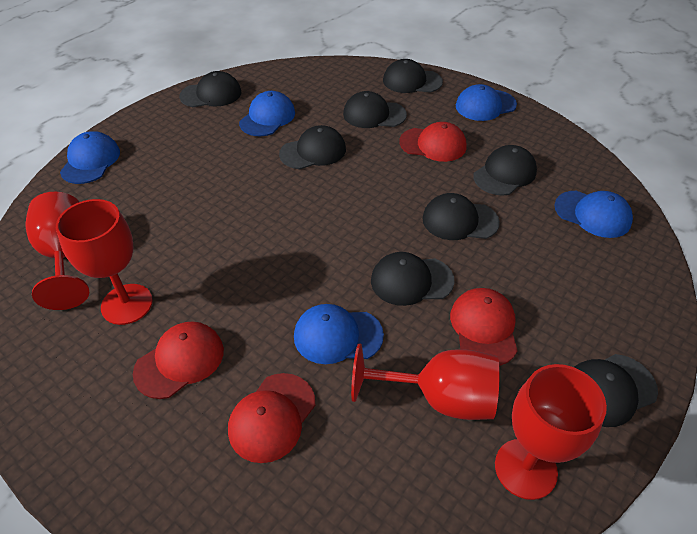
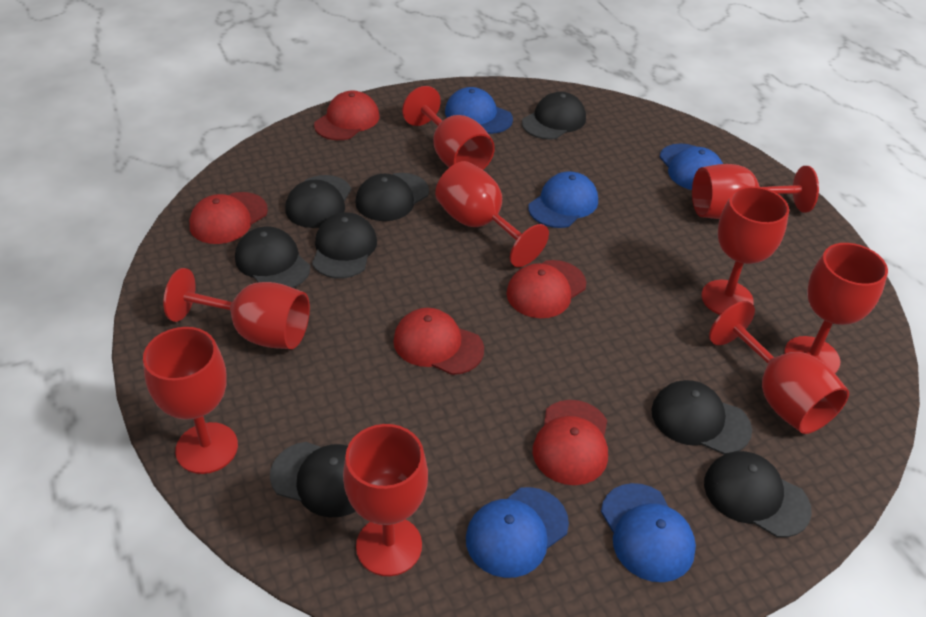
red cap: 4 -> 5
red goblet: 4 -> 9

